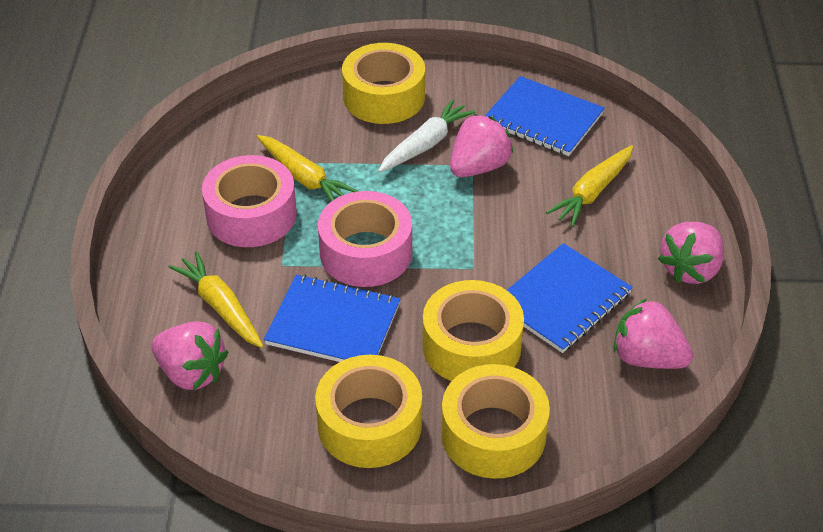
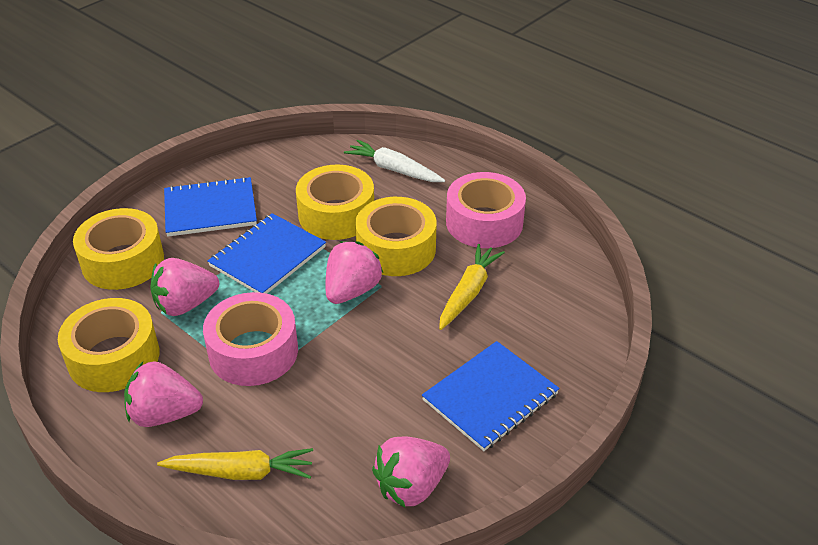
yellow carrot: 3 -> 2

